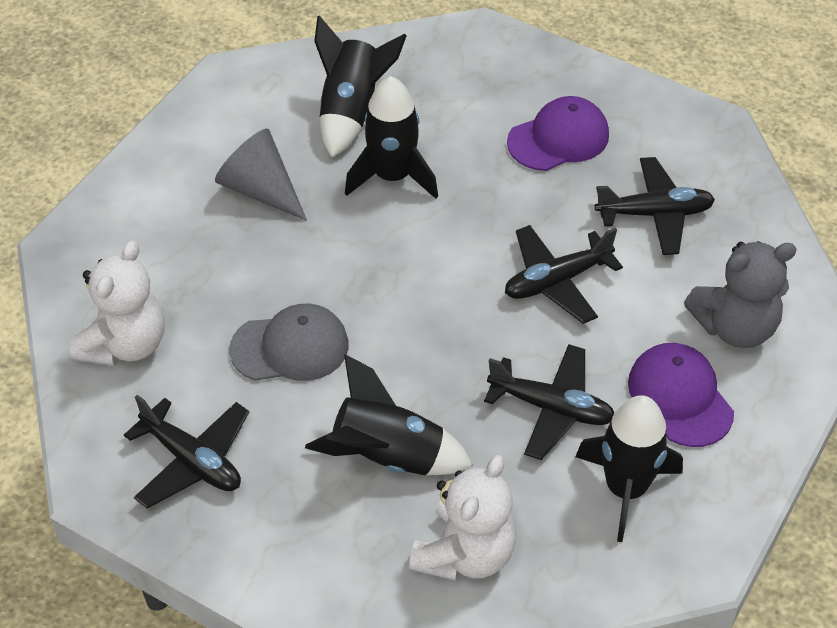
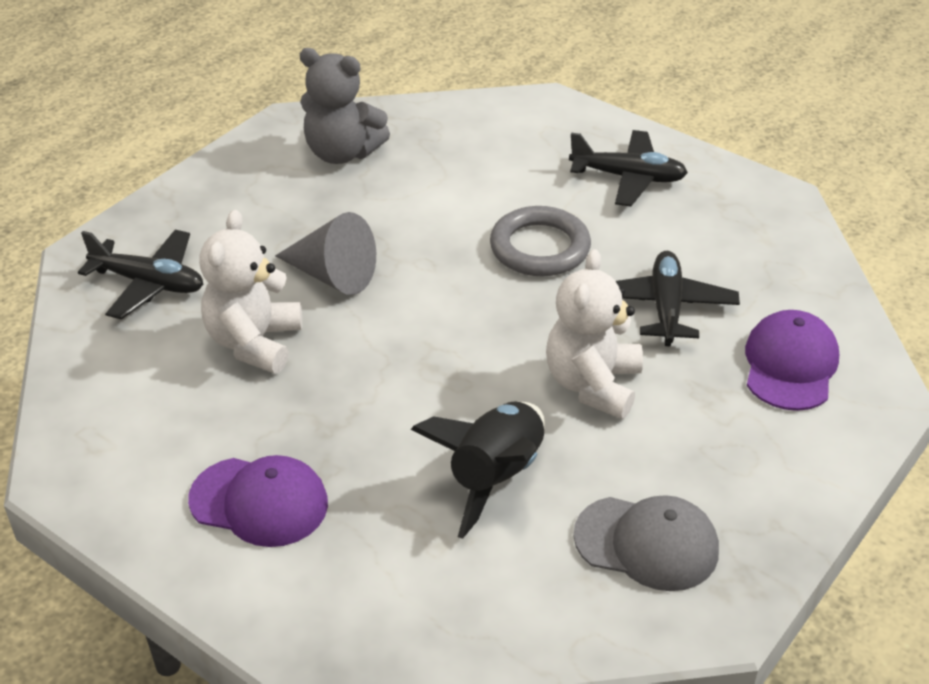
black plane: 4 -> 3
black rocket: 4 -> 1
grey ring: 0 -> 1

